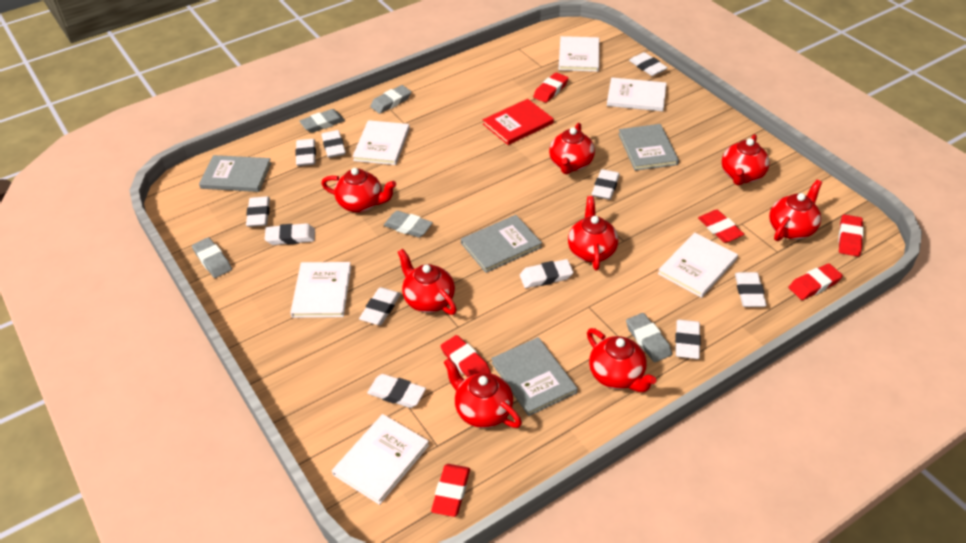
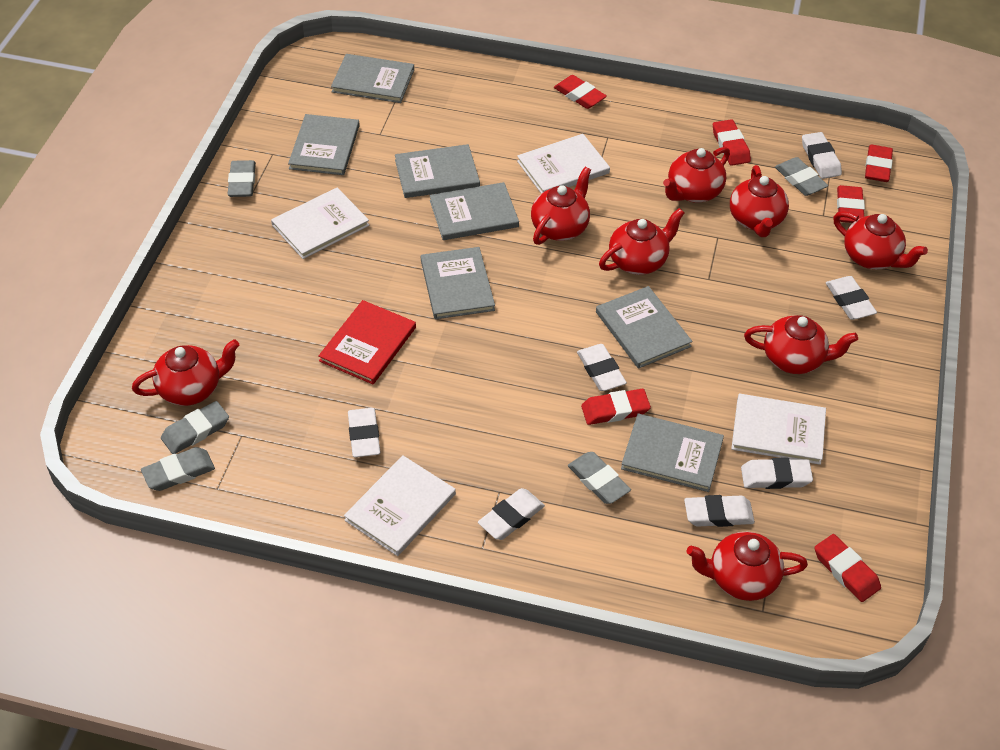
grey book: 4 -> 7
white book: 6 -> 4
white eraser: 11 -> 7

